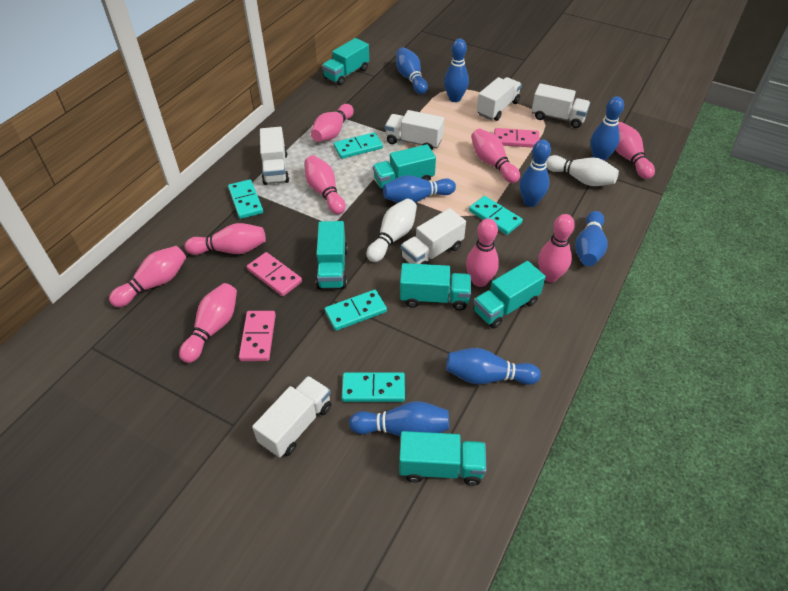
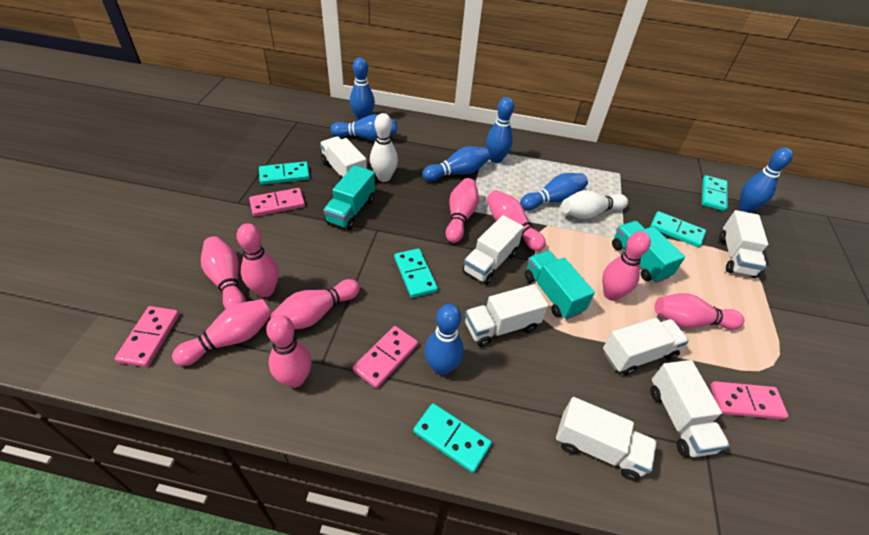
blue bowling pin: 8 -> 7
pink domino: 3 -> 4
turquoise truck: 6 -> 3
white truck: 6 -> 7

